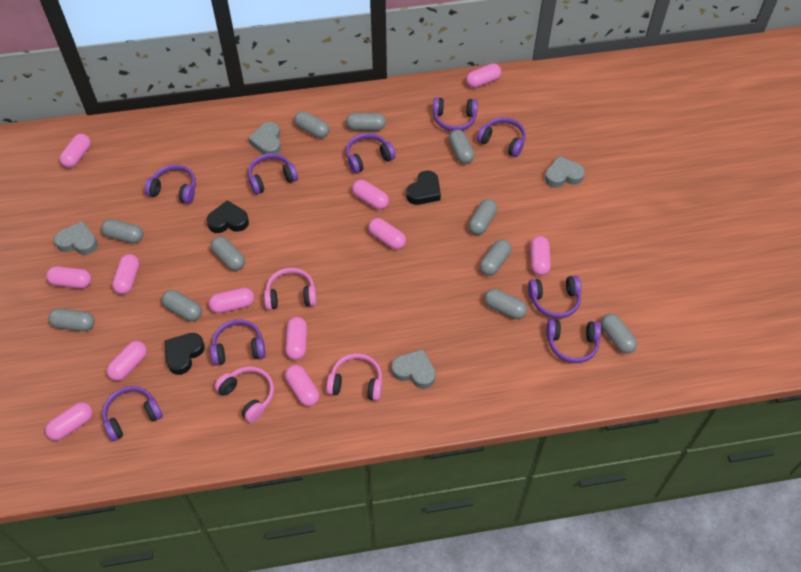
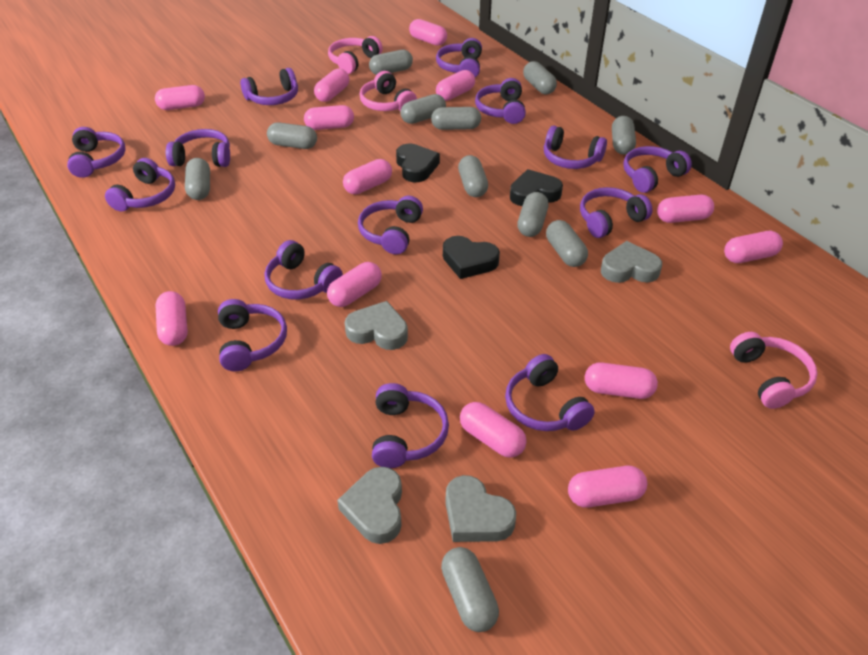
pink capsule: 12 -> 13
purple headphones: 9 -> 14

